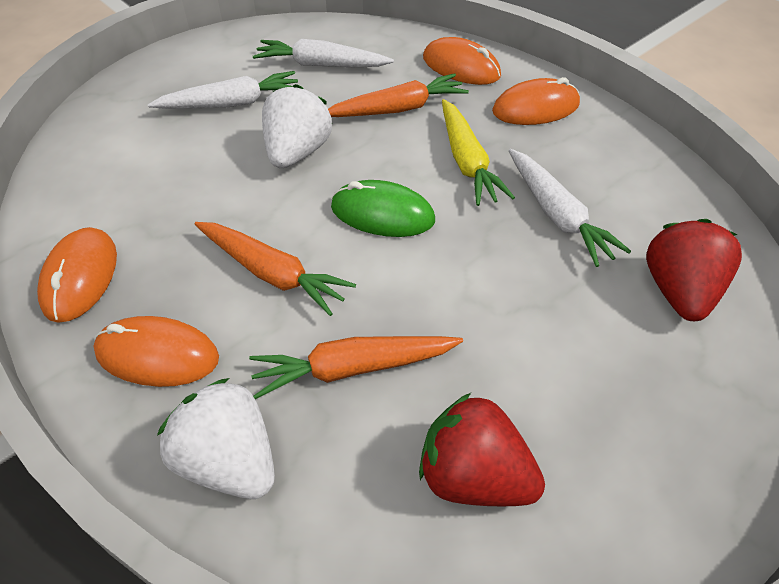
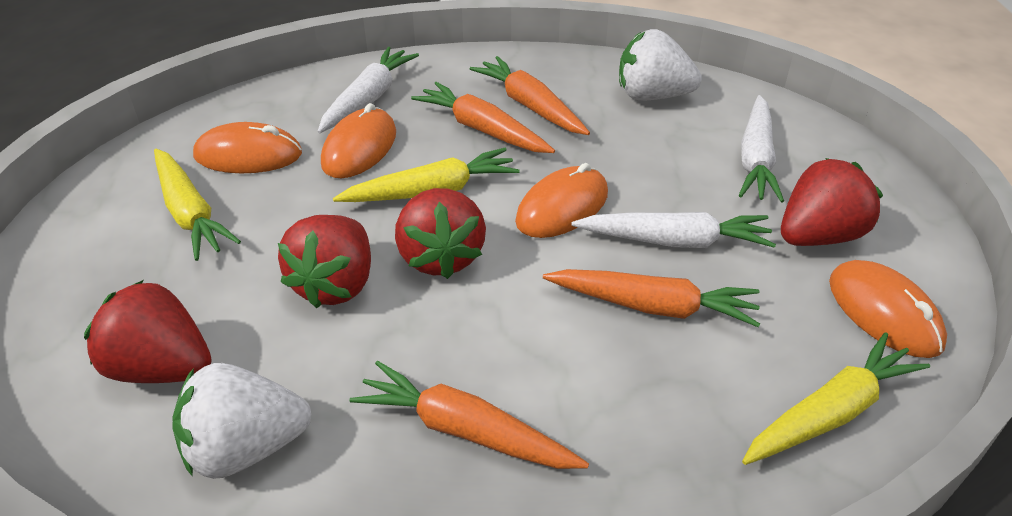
green mouse: 1 -> 0
orange carrot: 3 -> 4
red strawberry: 2 -> 4
yellow carrot: 1 -> 3

